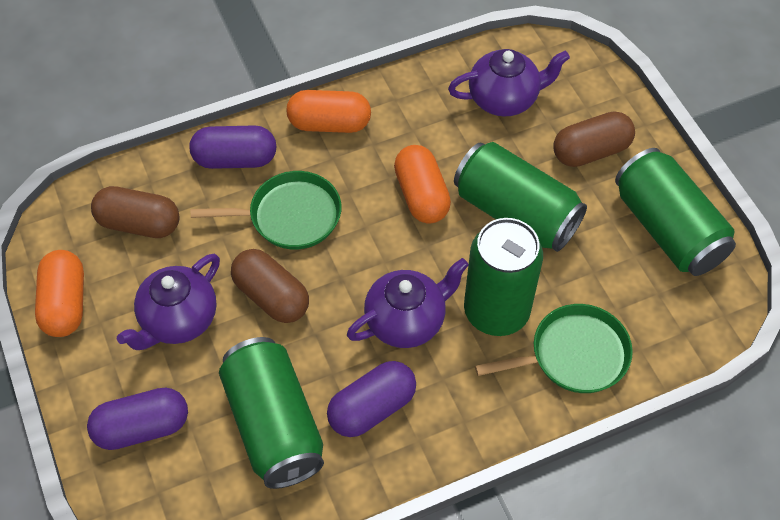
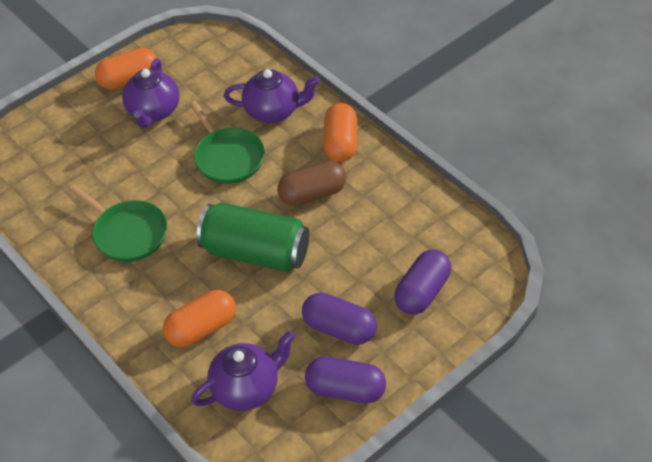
brown capsule: 3 -> 1
green can: 4 -> 1

